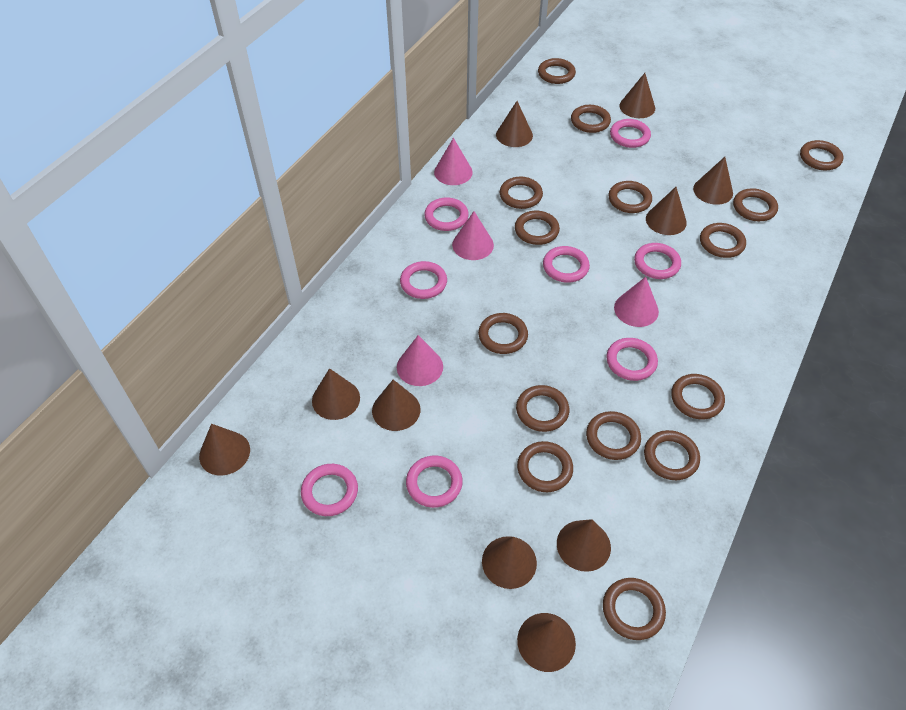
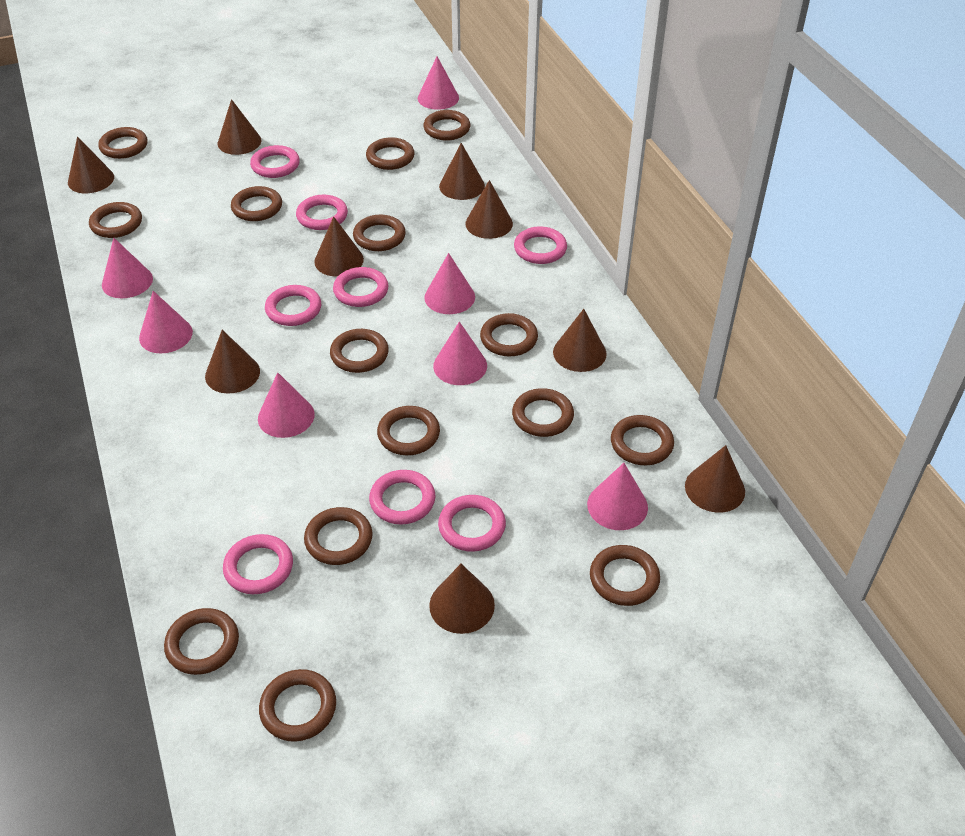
brown cone: 10 -> 9
pink cone: 4 -> 7

